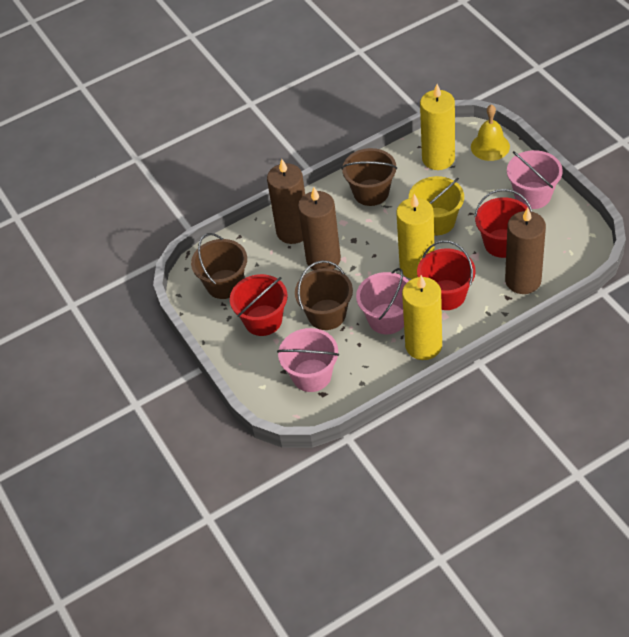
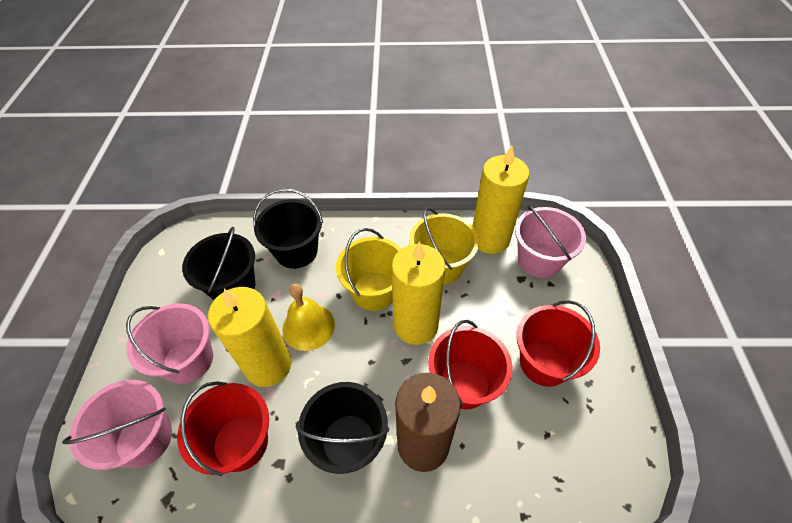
black bucket: 0 -> 3
brown bucket: 3 -> 0
brown candle: 3 -> 1
yellow bucket: 1 -> 2

